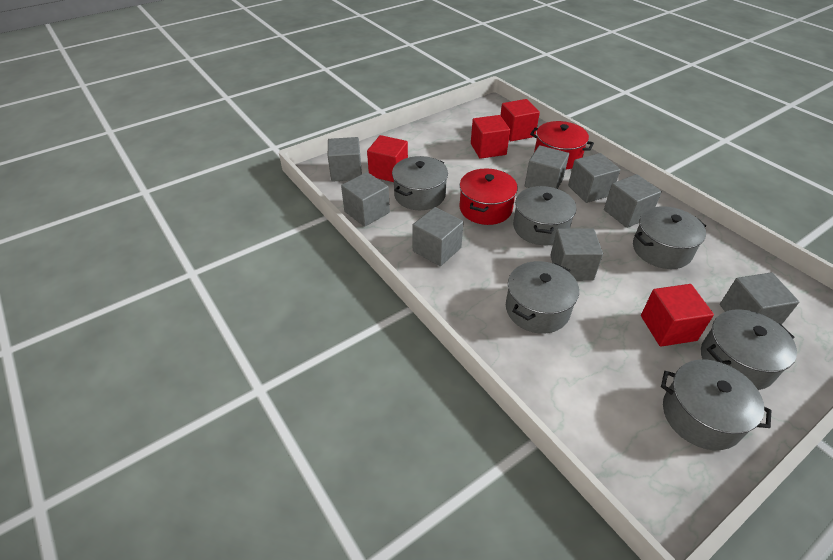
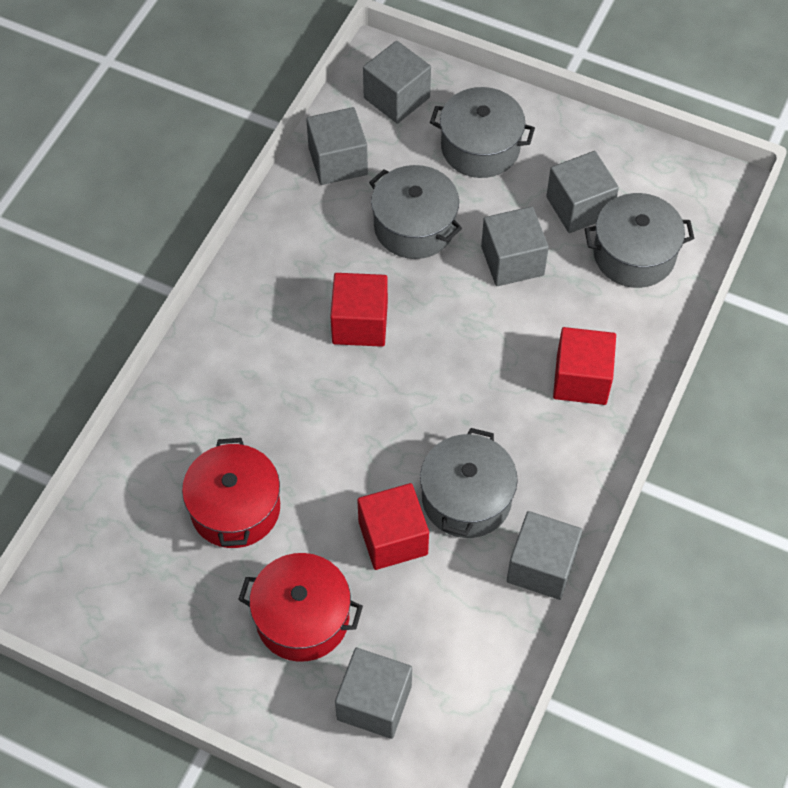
grey cube: 8 -> 6
grey pot: 6 -> 4
red cube: 4 -> 3

